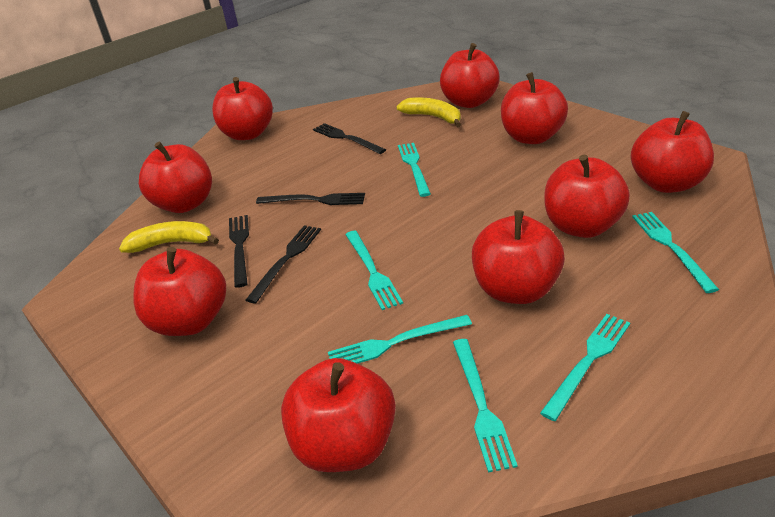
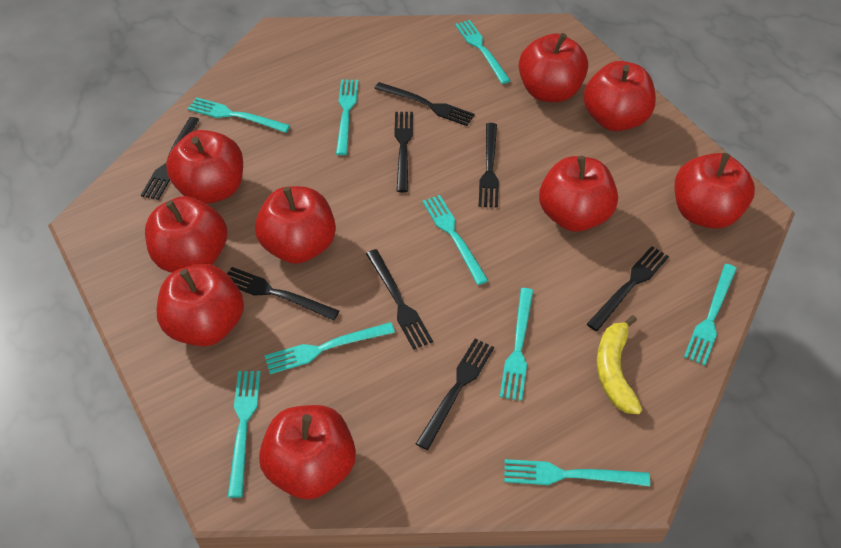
black fork: 4 -> 8
turquoise fork: 6 -> 9
yellow banana: 2 -> 1

